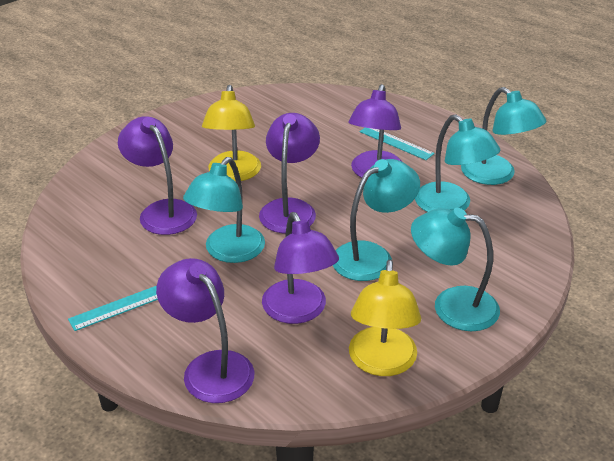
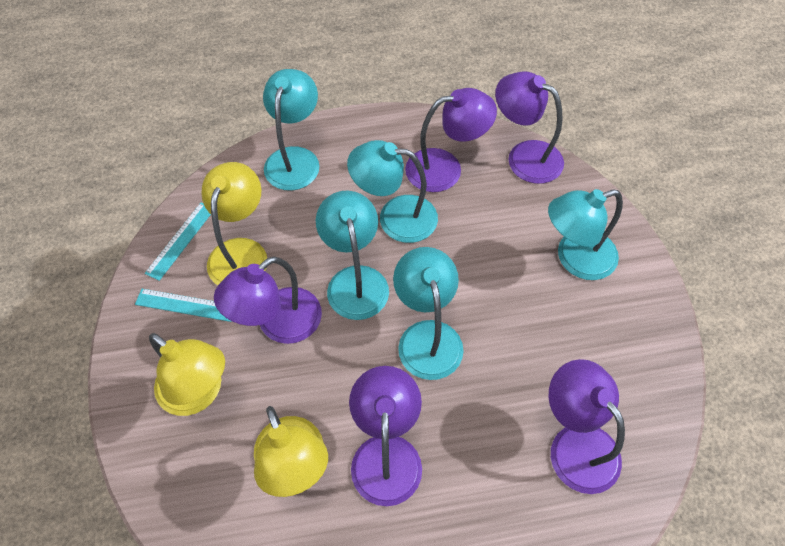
yellow lamp: 2 -> 3

